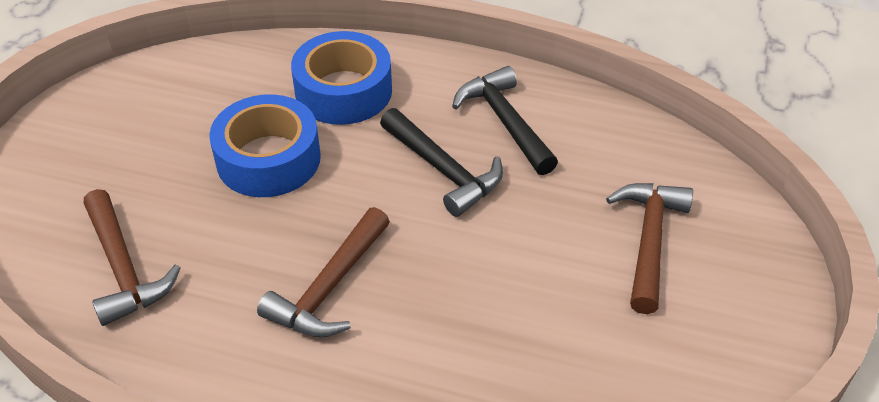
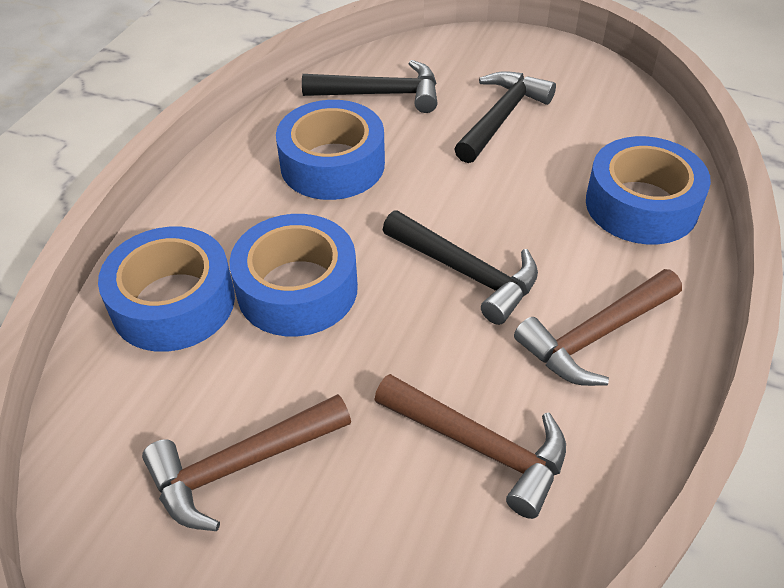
black hammer: 2 -> 3
blue tape: 2 -> 4

